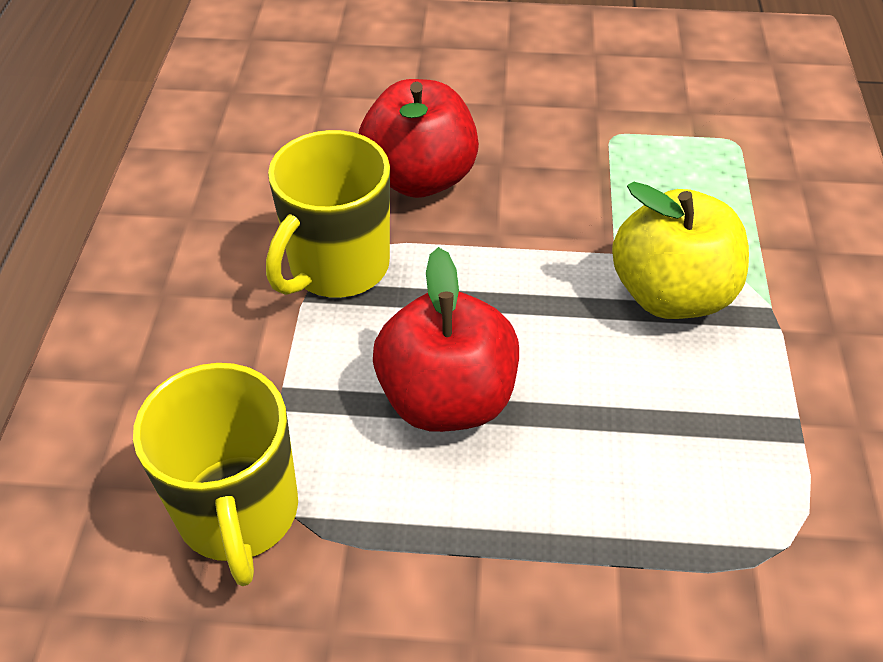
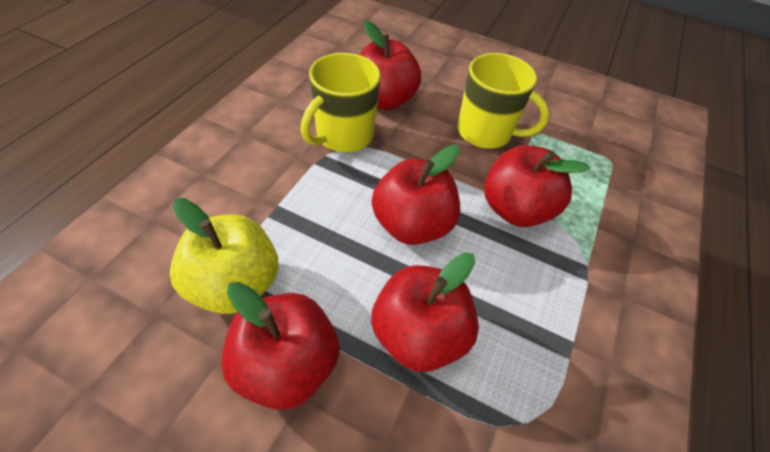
red apple: 2 -> 5

